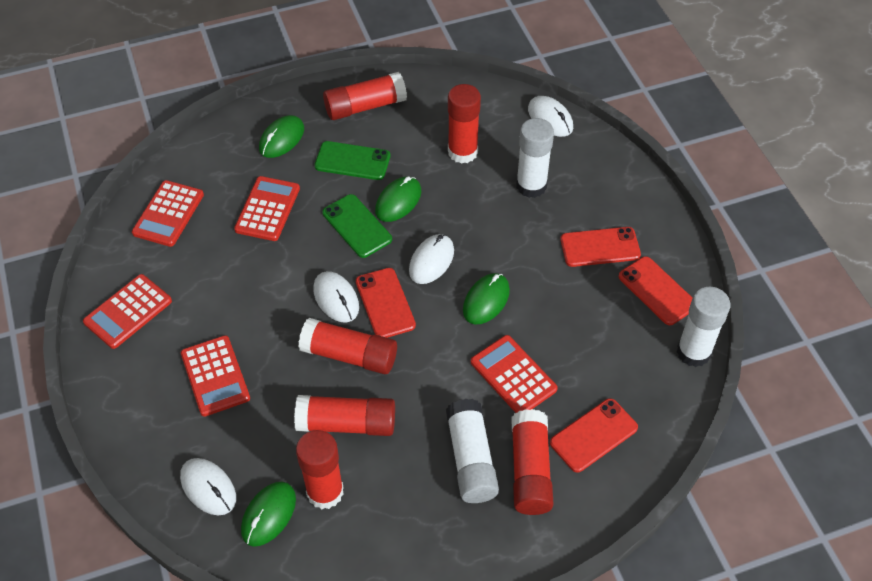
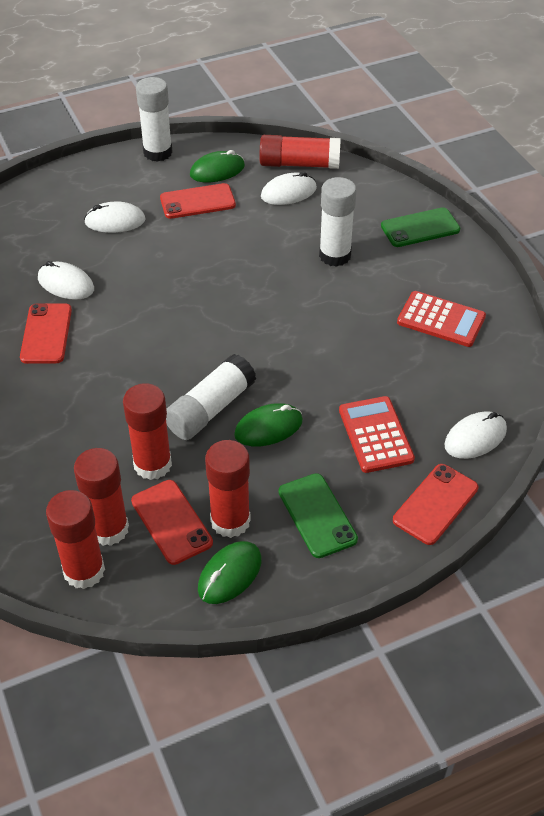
green mouse: 4 -> 3
red calculator: 5 -> 2
red glue stick: 6 -> 5

